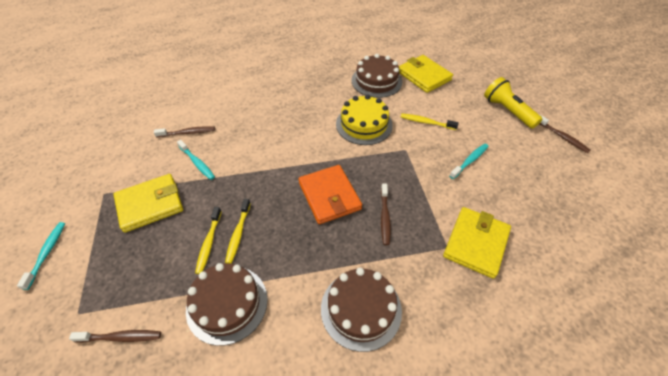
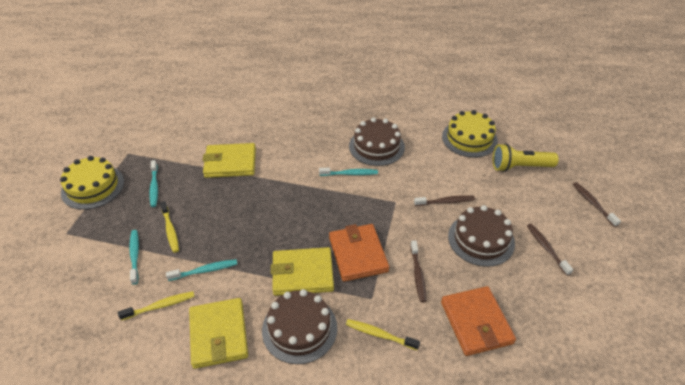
orange wallet: 1 -> 2
turquoise toothbrush: 3 -> 4
yellow cake: 1 -> 2

